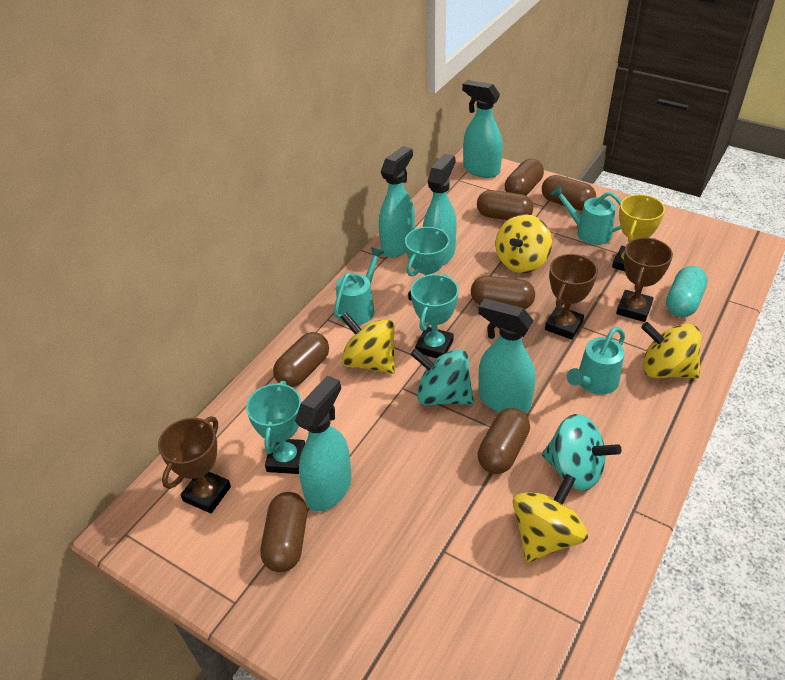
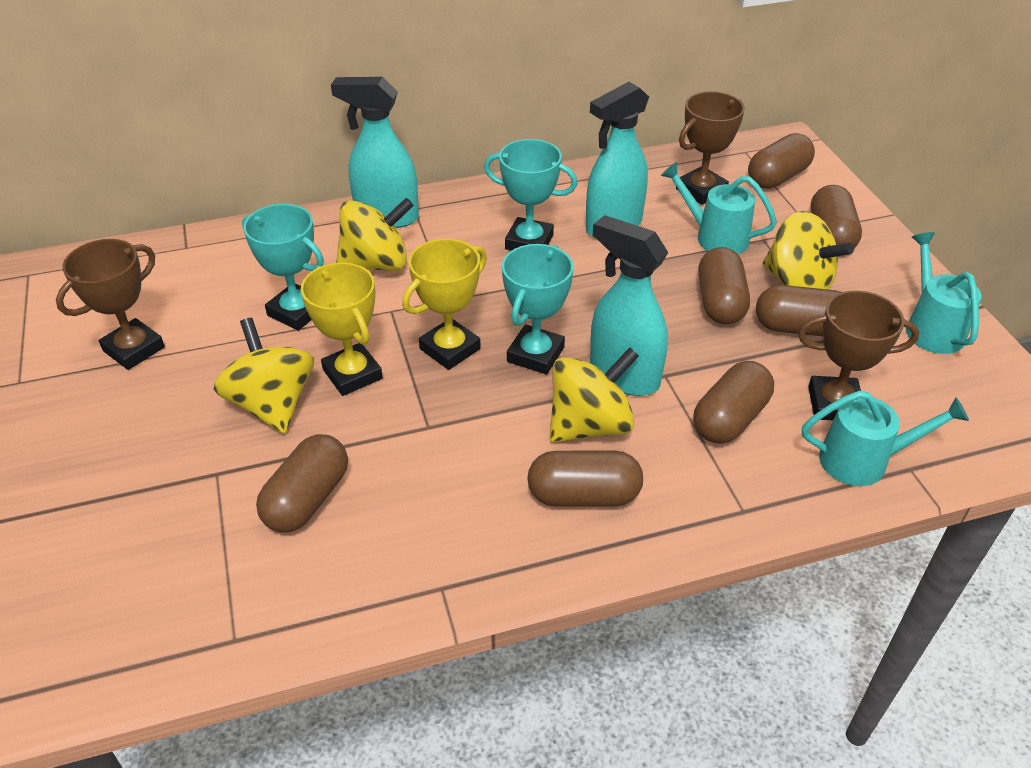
turquoise capsule: 1 -> 0
turquoise spinning top: 2 -> 0
turquoise spray bottle: 5 -> 3
yellow trophy: 1 -> 2

